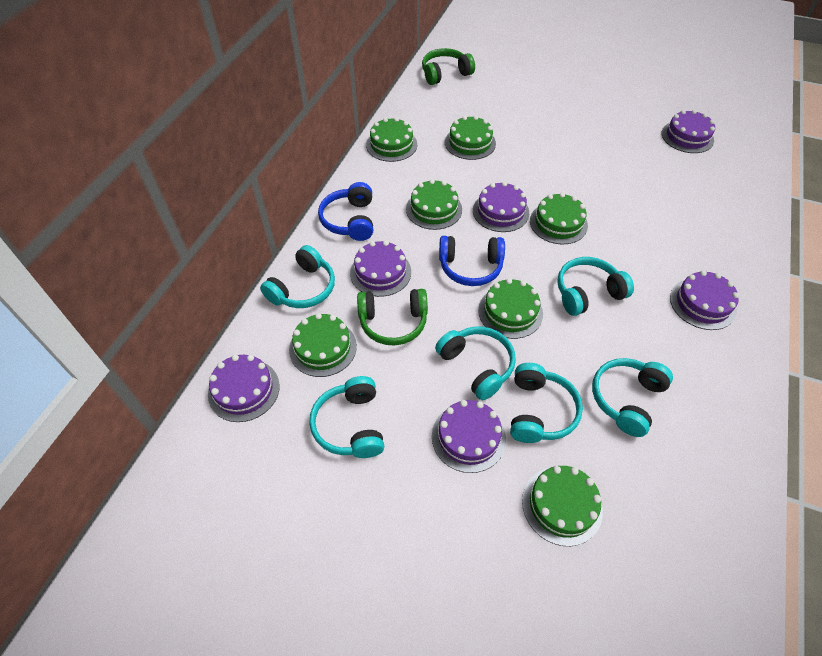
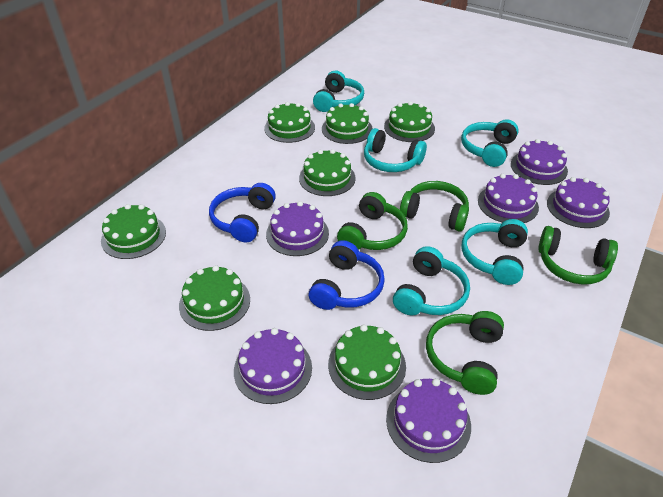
green headphones: 2 -> 4
turquoise headphones: 6 -> 5

